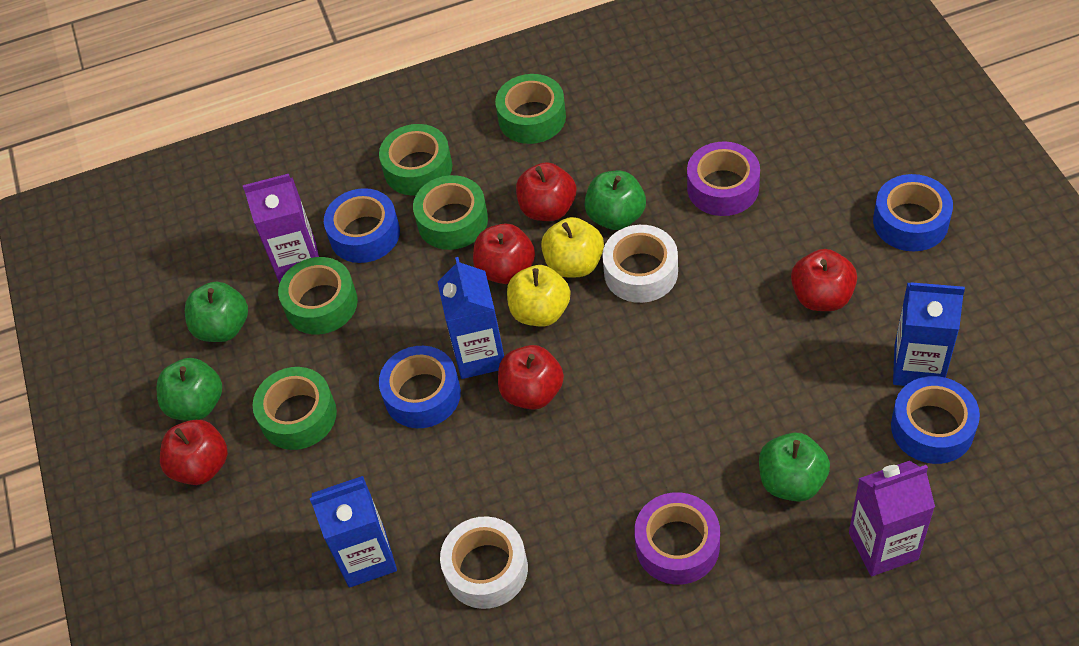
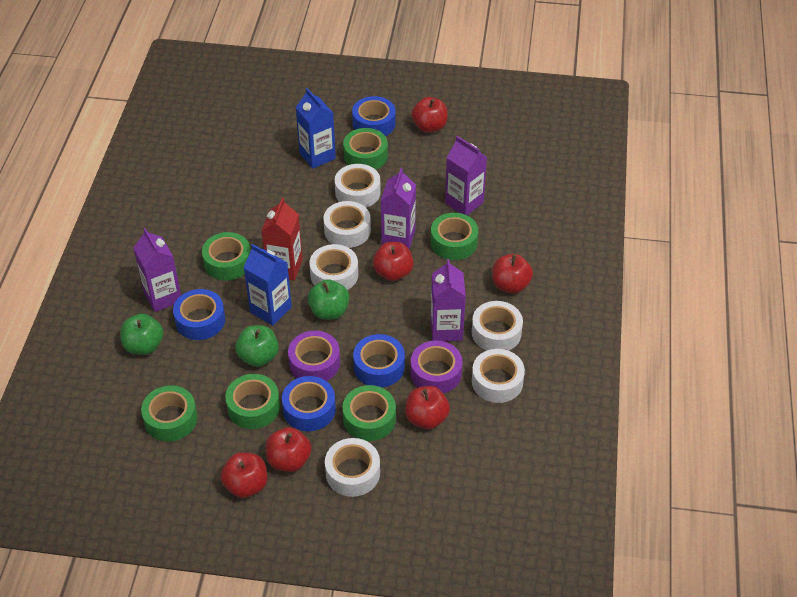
blue carton: 3 -> 2
green apple: 4 -> 3
green tape: 5 -> 6
purple carton: 2 -> 4
red apple: 5 -> 6
red carton: 0 -> 1
white tape: 2 -> 6
yellow apple: 2 -> 0

